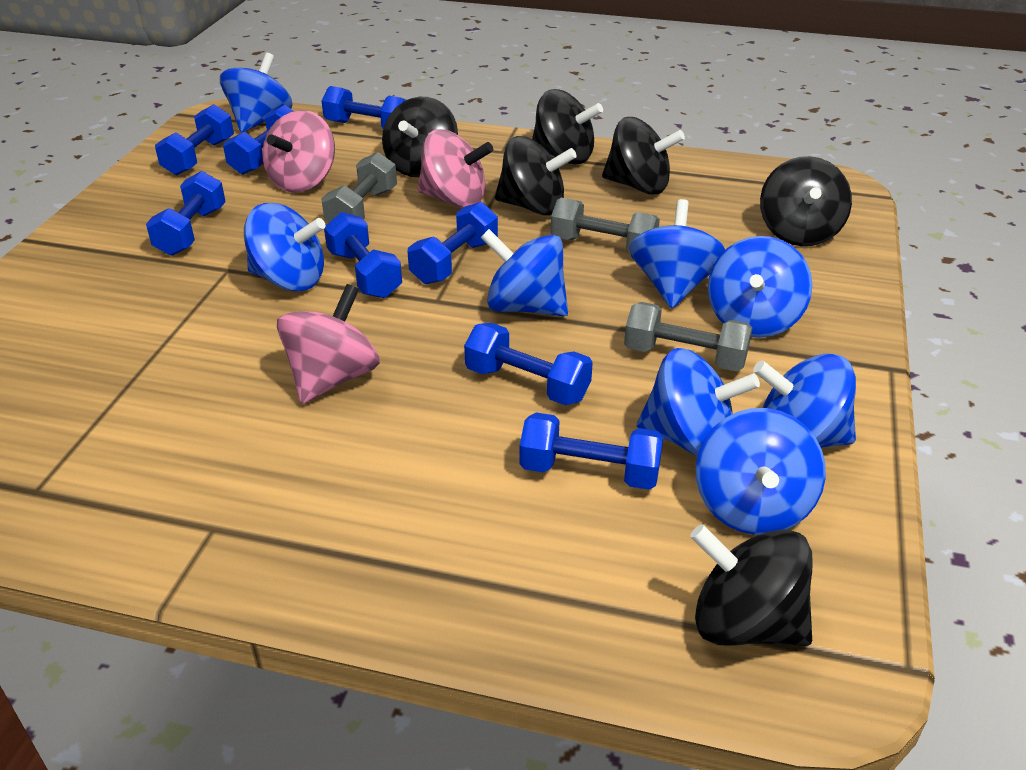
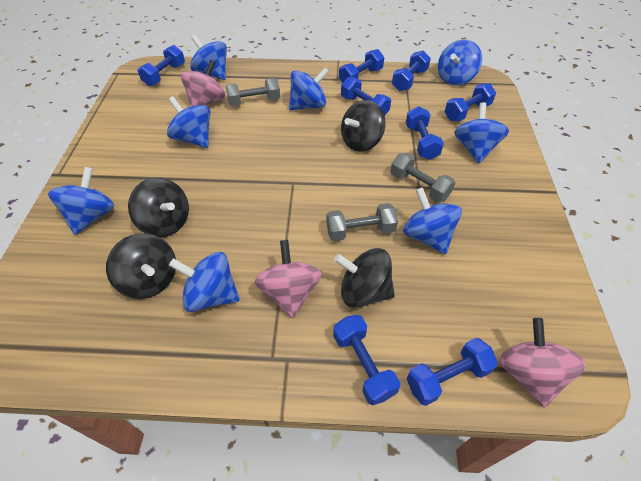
black spinning top: 6 -> 4

